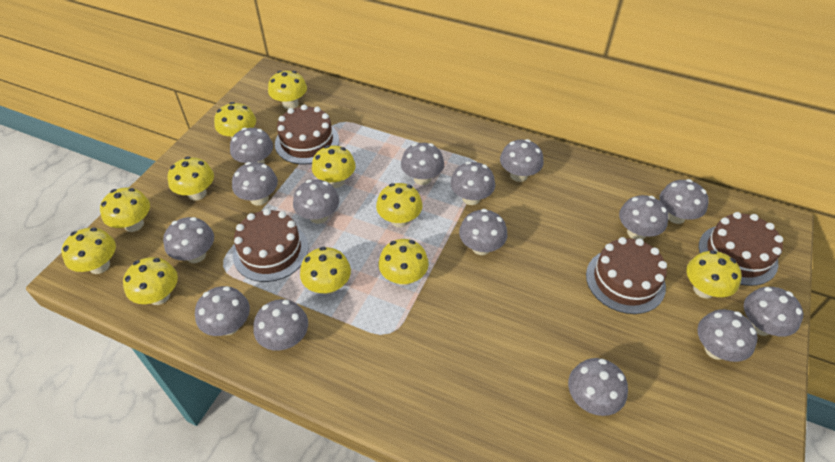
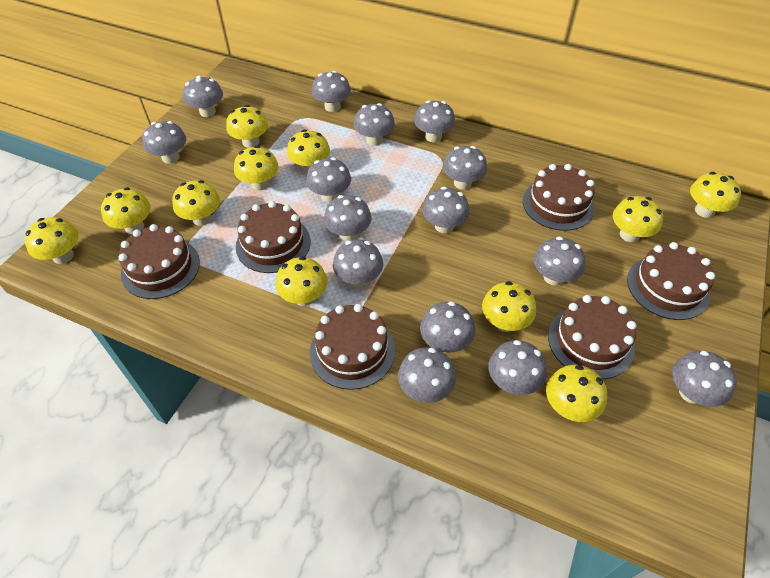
brown cake: 4 -> 6

